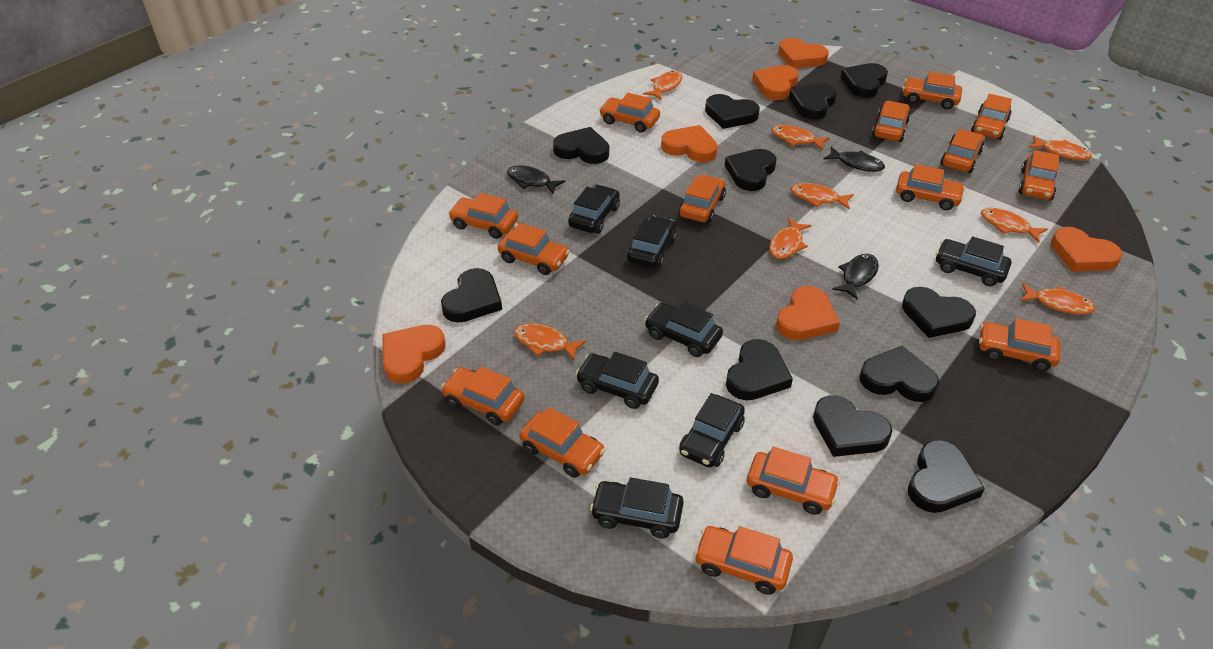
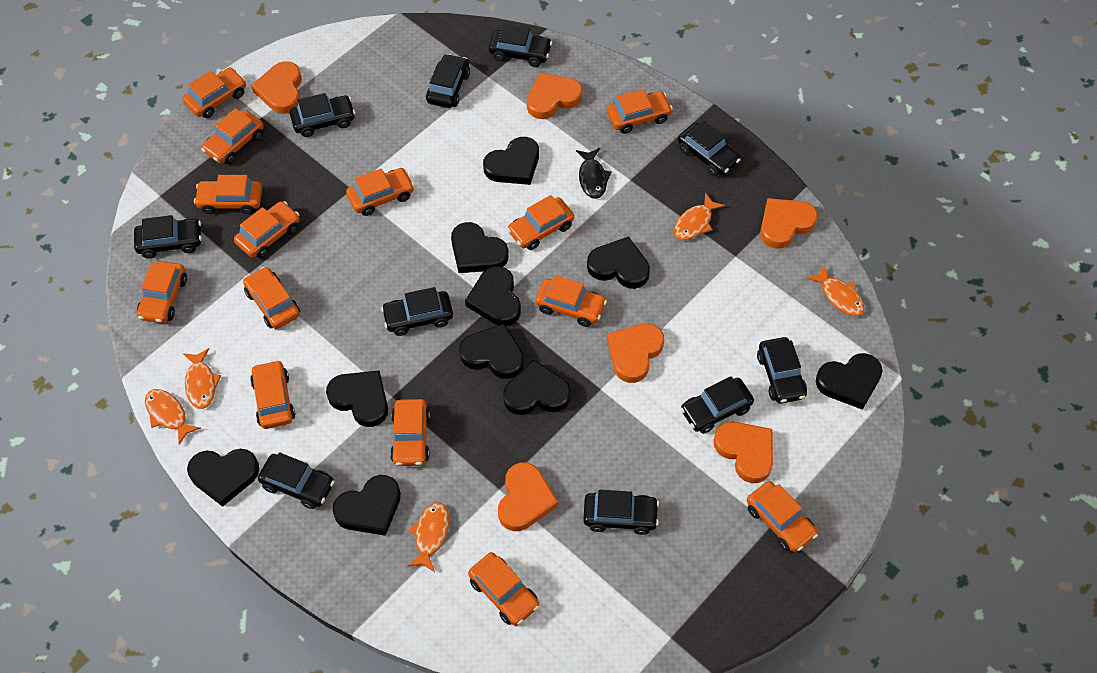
black car: 7 -> 10
black fish: 3 -> 1
black heart: 11 -> 10
orange car: 15 -> 14
orange fish: 8 -> 5

